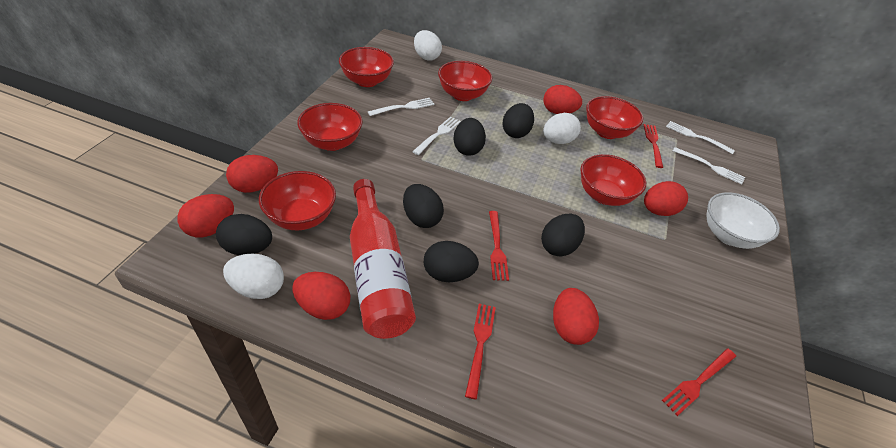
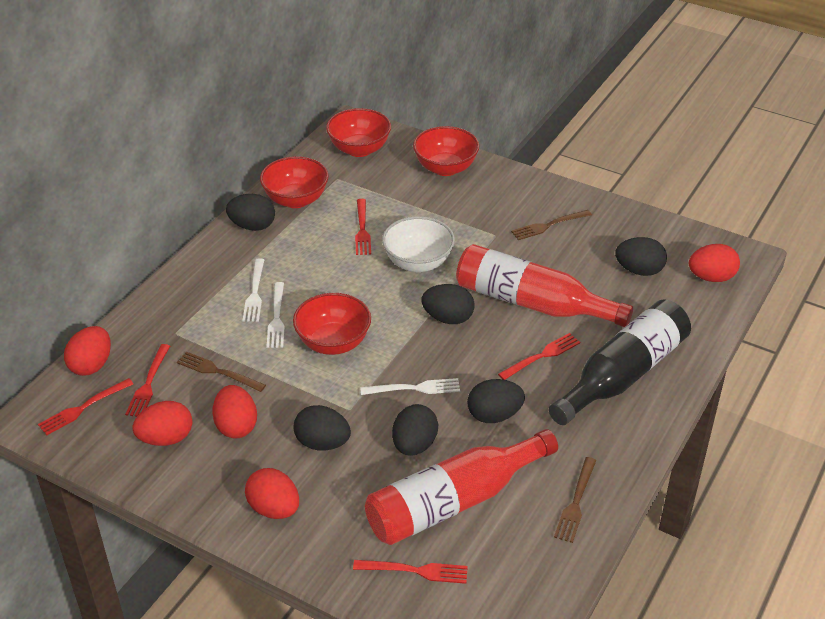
black bottle: 0 -> 1
brown fork: 0 -> 3
red bottle: 1 -> 2
red bowl: 6 -> 4
red egg: 6 -> 5
red fork: 4 -> 5
white egg: 3 -> 0
white fork: 4 -> 3

